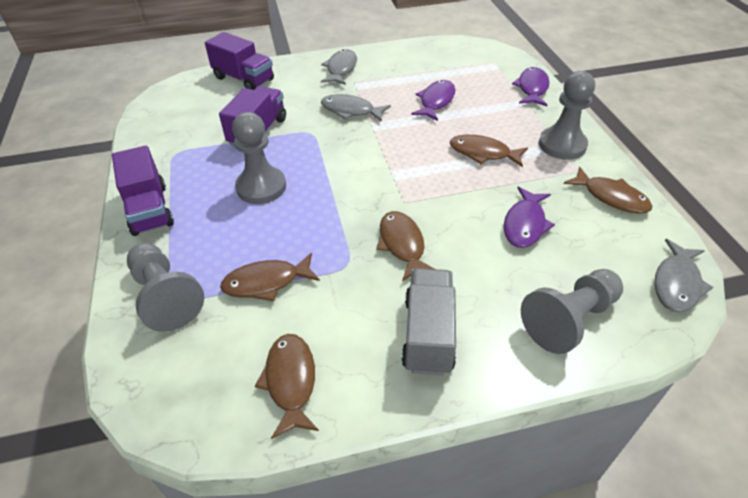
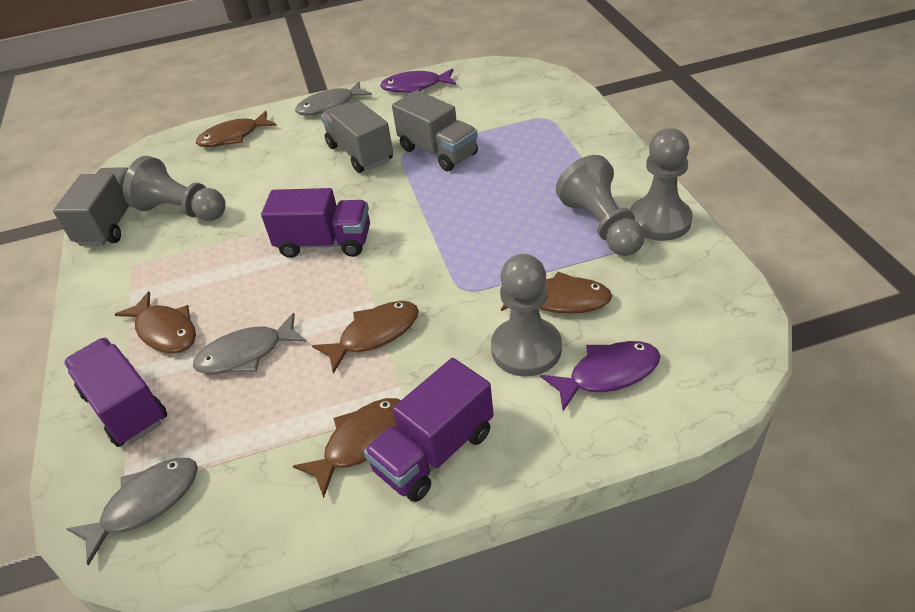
grey truck: 1 -> 3
purple fish: 3 -> 2

